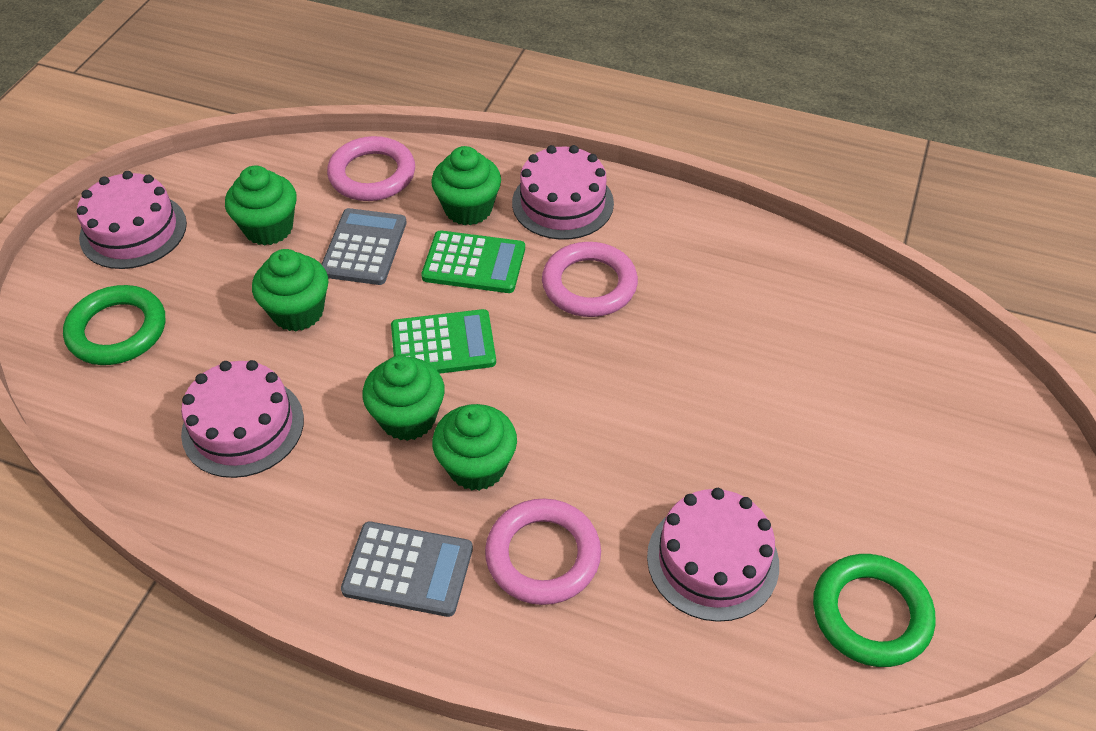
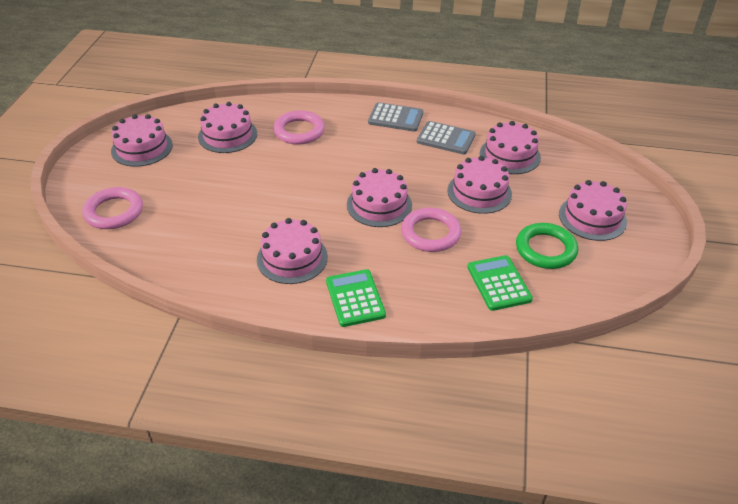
green cupcake: 5 -> 0
green ring: 2 -> 1
pink cake: 4 -> 7

